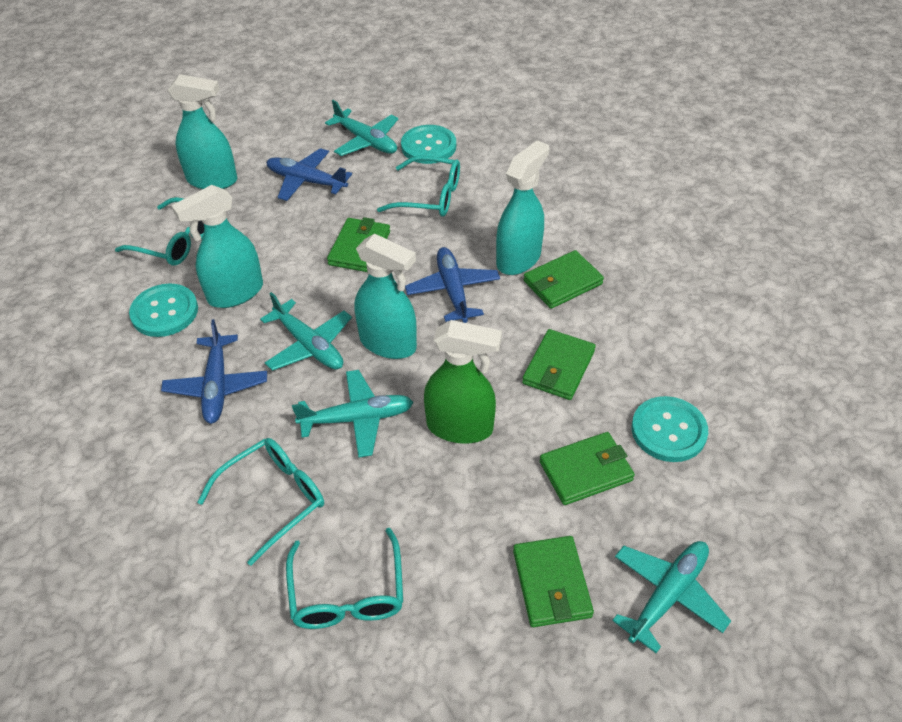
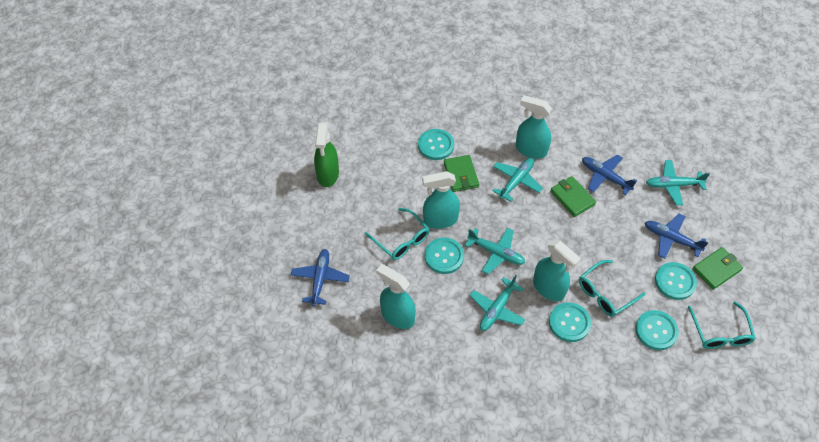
green wallet: 5 -> 3
turquoise button: 3 -> 5
turquoise glasses: 4 -> 3

